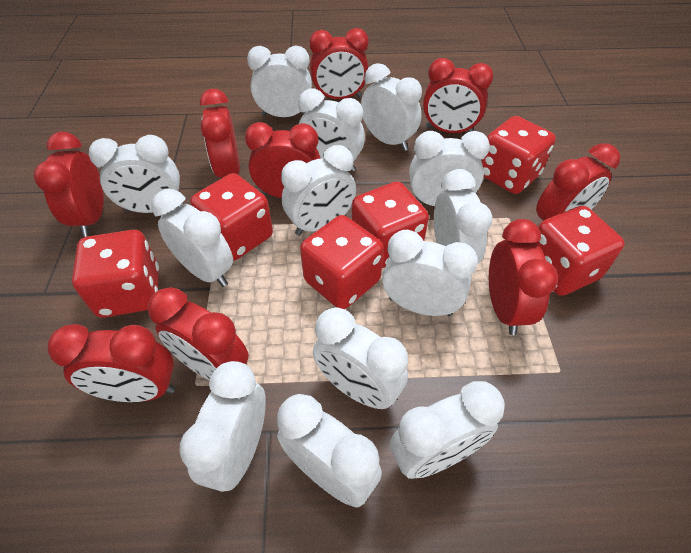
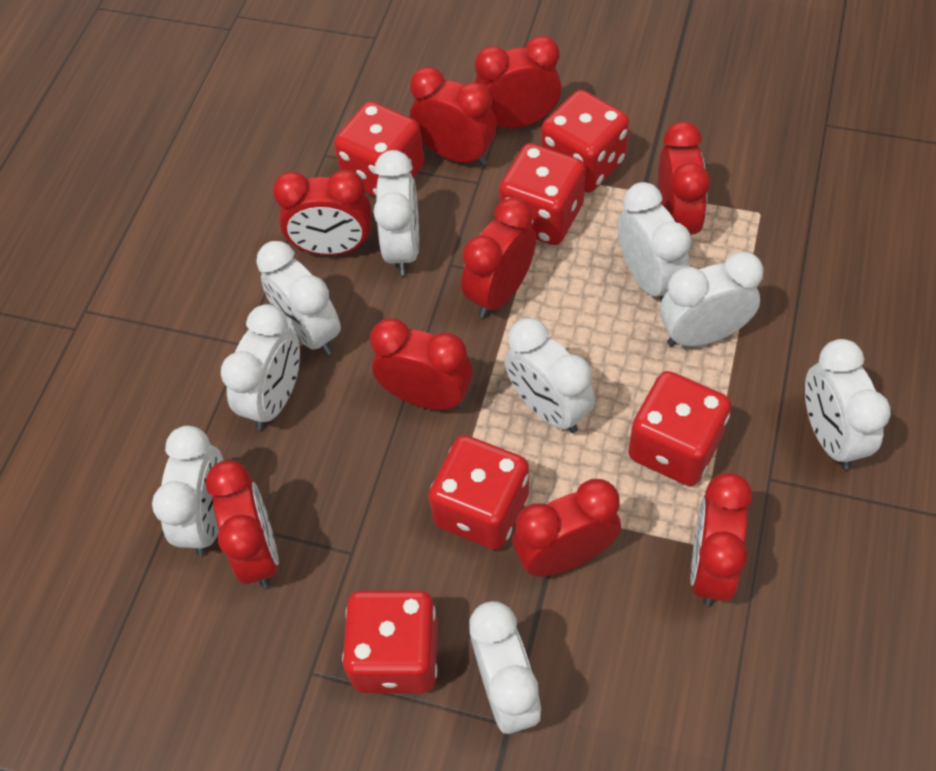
white clock: 13 -> 9

